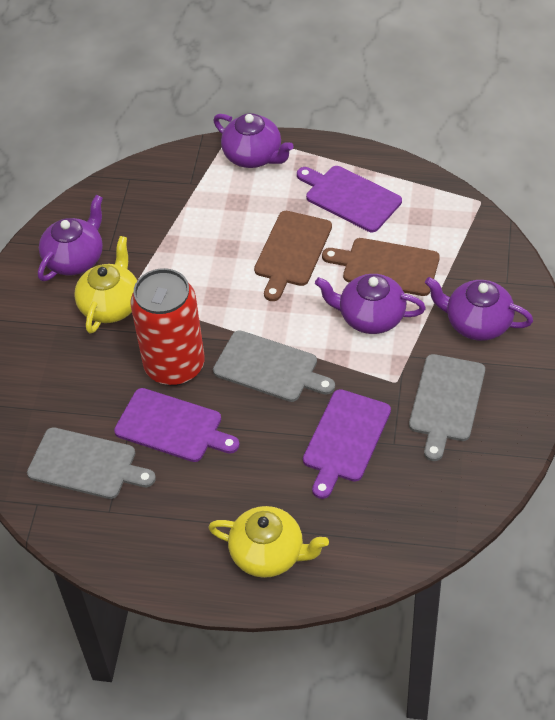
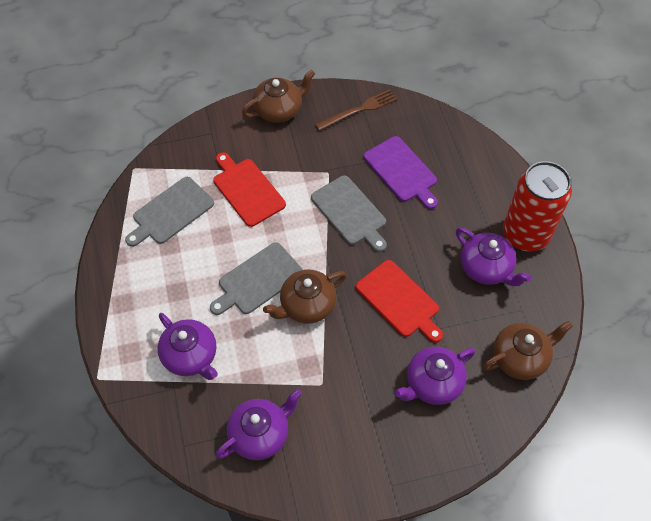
brown cutting board: 2 -> 0
brown fork: 0 -> 1
brown teapot: 0 -> 3
purple cutting board: 3 -> 1
red cutting board: 0 -> 2
yellow teapot: 2 -> 0

